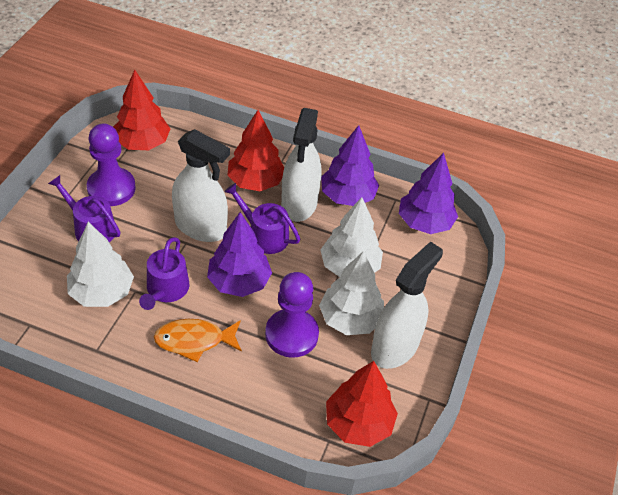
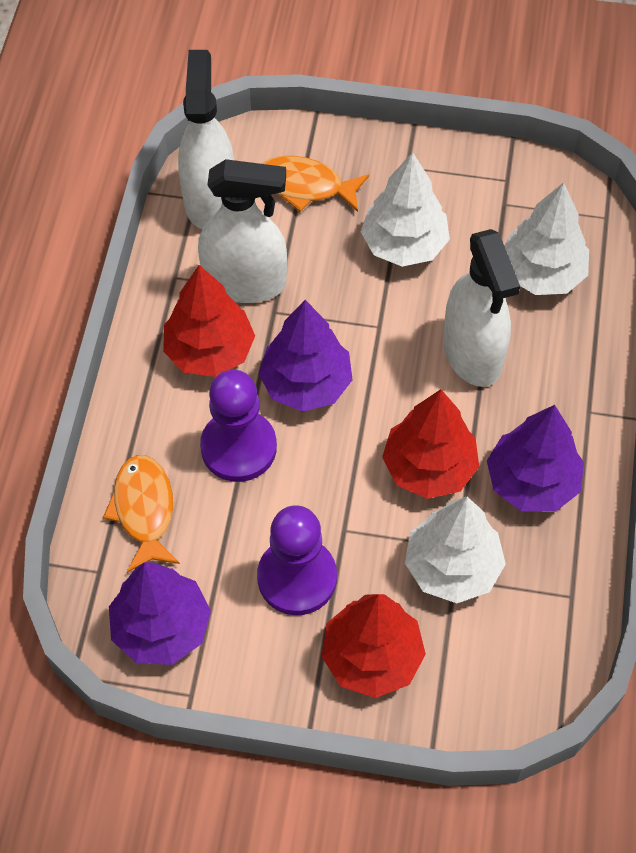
orange fish: 1 -> 2
purple watering can: 3 -> 0

